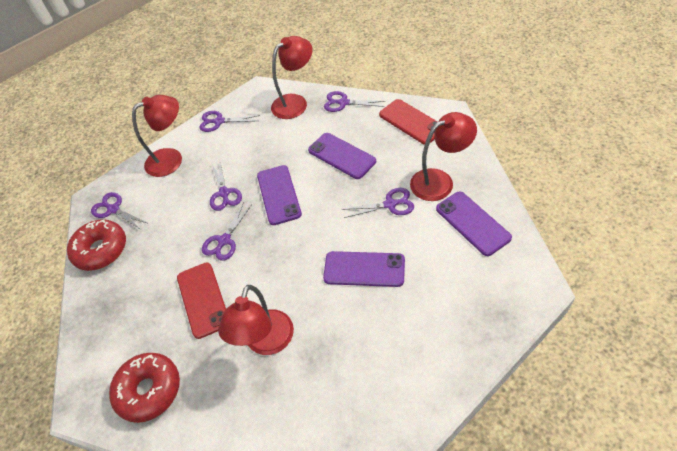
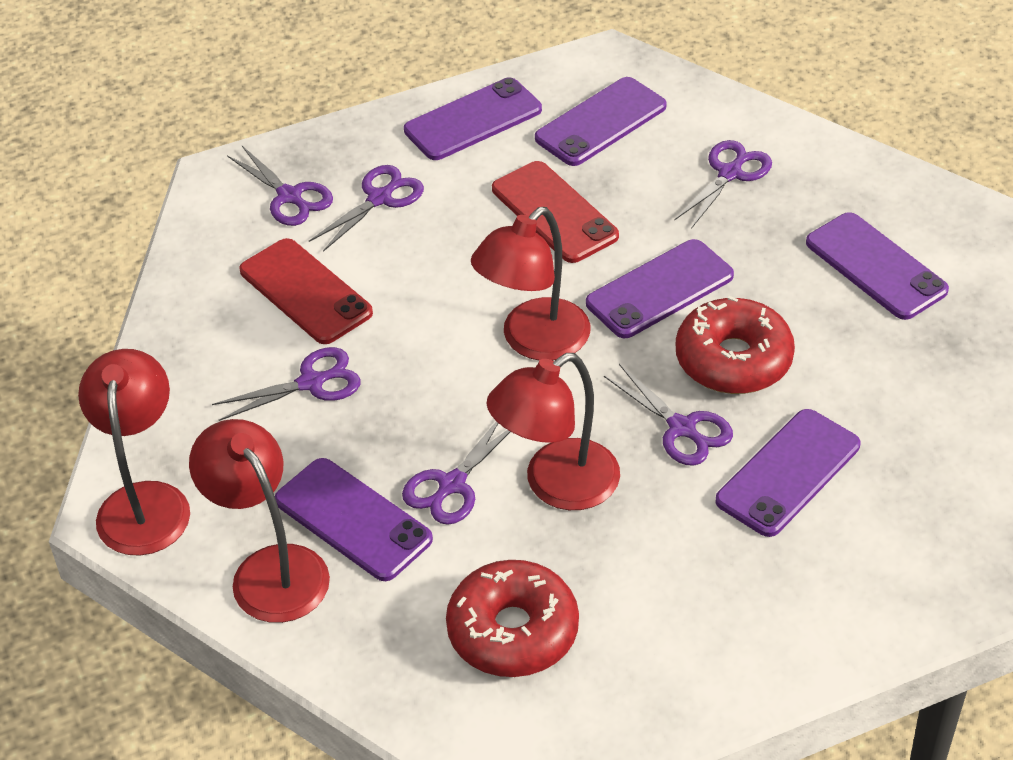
purple phone: 4 -> 6

